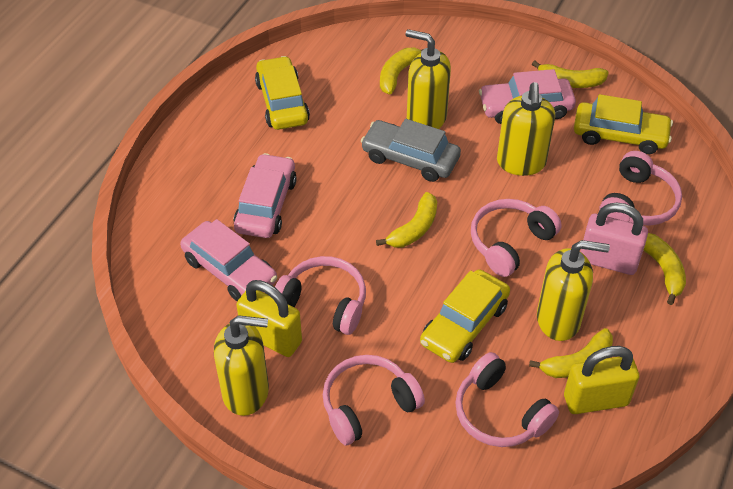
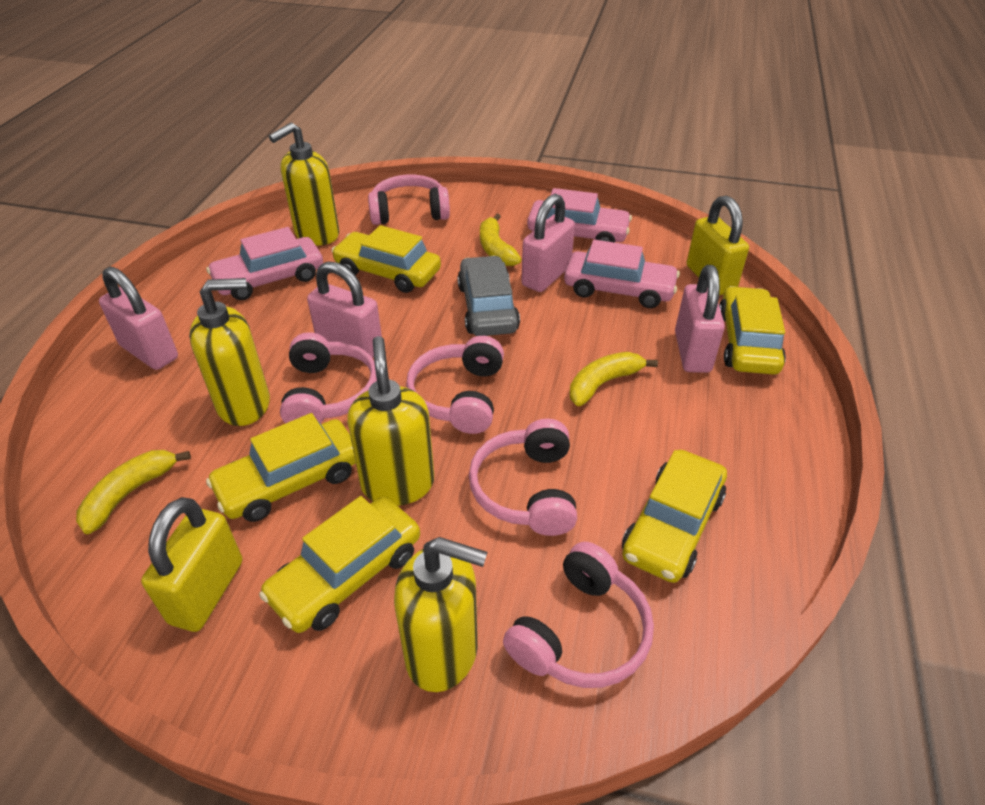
pink padlock: 1 -> 4
yellow banana: 5 -> 3
yellow car: 3 -> 5

